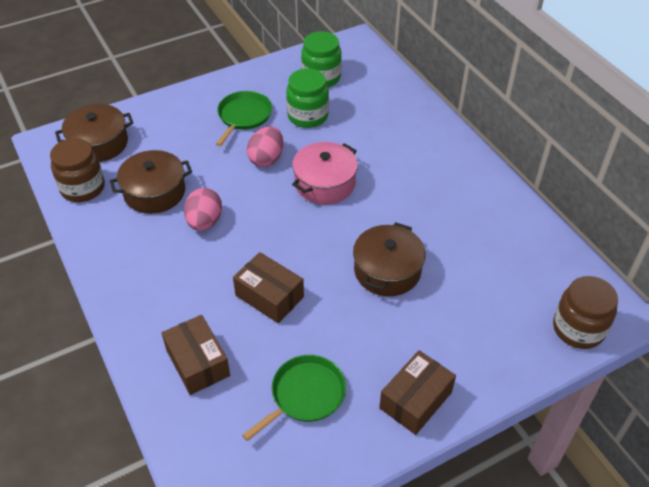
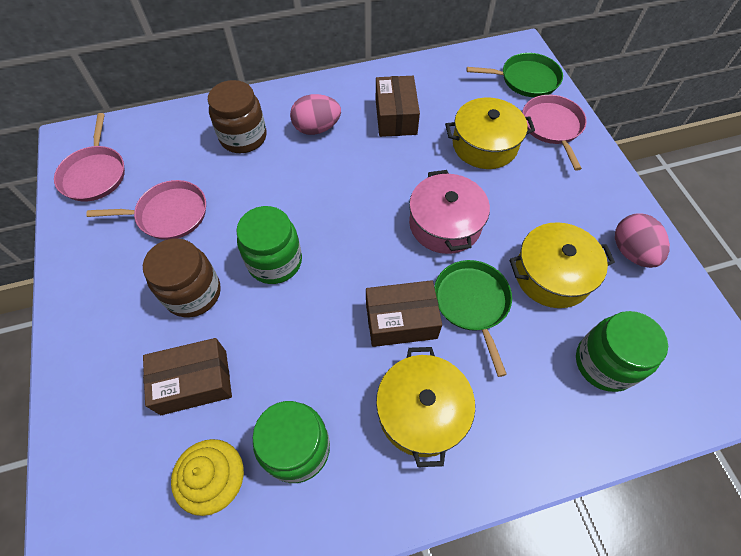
brown pot: 3 -> 0
green jar: 2 -> 3
pink pan: 0 -> 3
yellow cupcake: 0 -> 1
yellow pot: 0 -> 3

